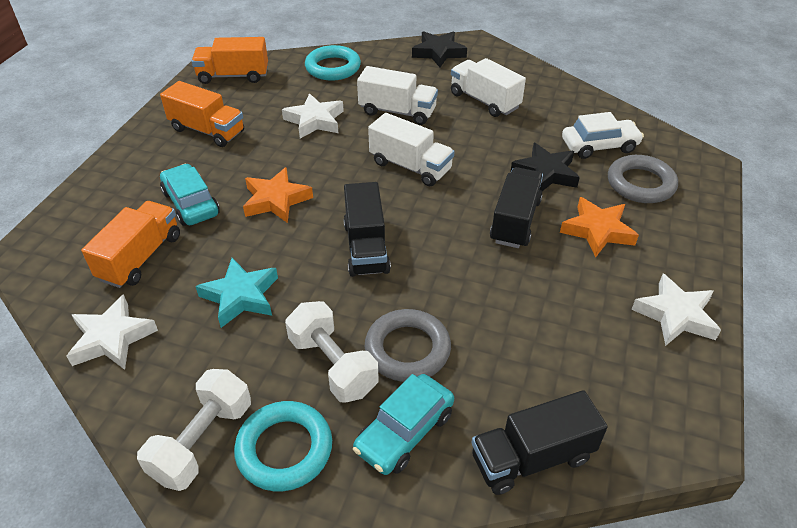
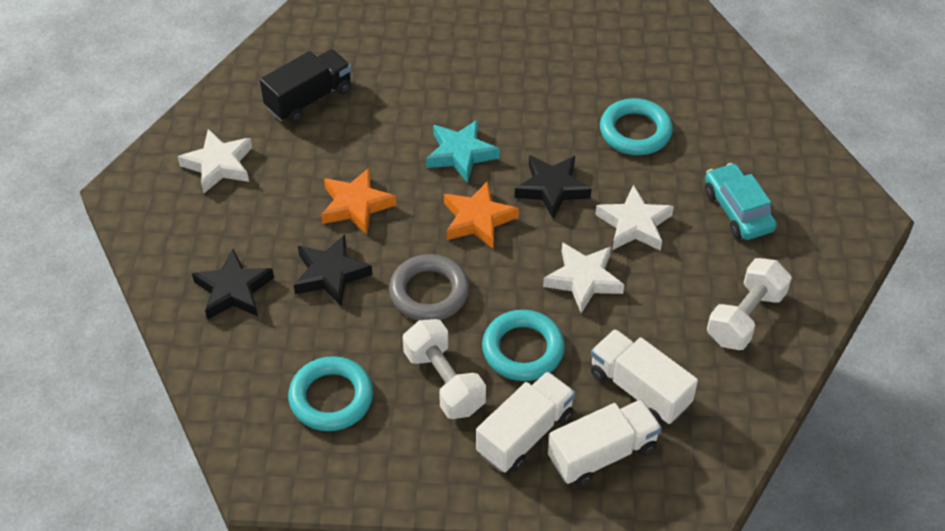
black star: 2 -> 3
black truck: 3 -> 1
grey ring: 2 -> 1
orange truck: 3 -> 0
turquoise car: 2 -> 1
turquoise ring: 2 -> 3
white car: 1 -> 0

